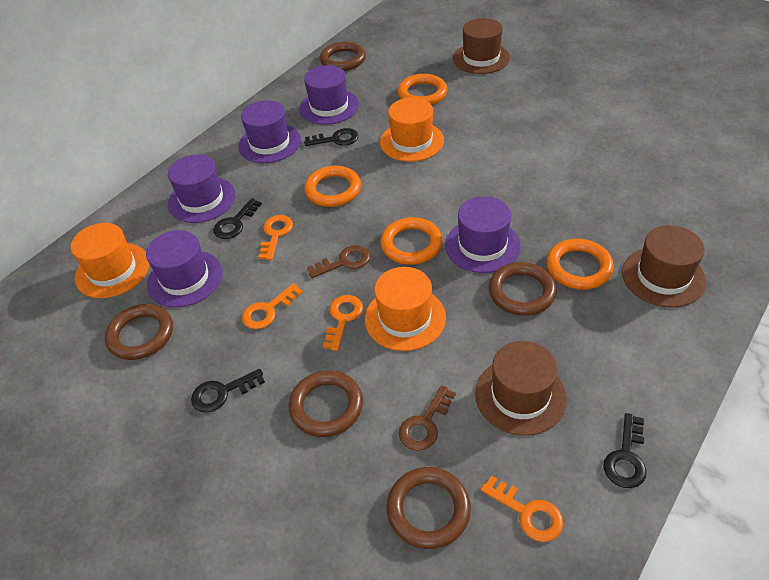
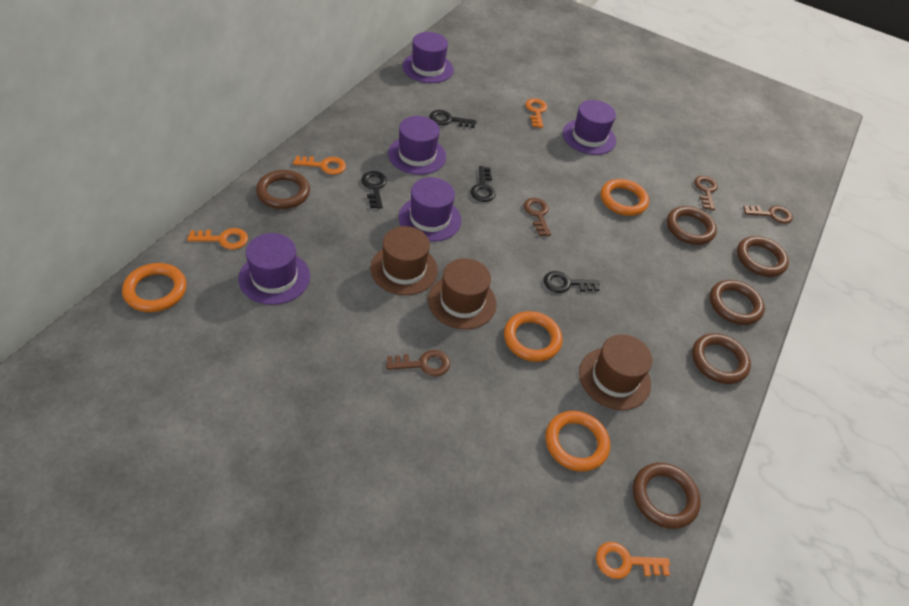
brown key: 2 -> 4
brown ring: 5 -> 6
orange hat: 3 -> 0

